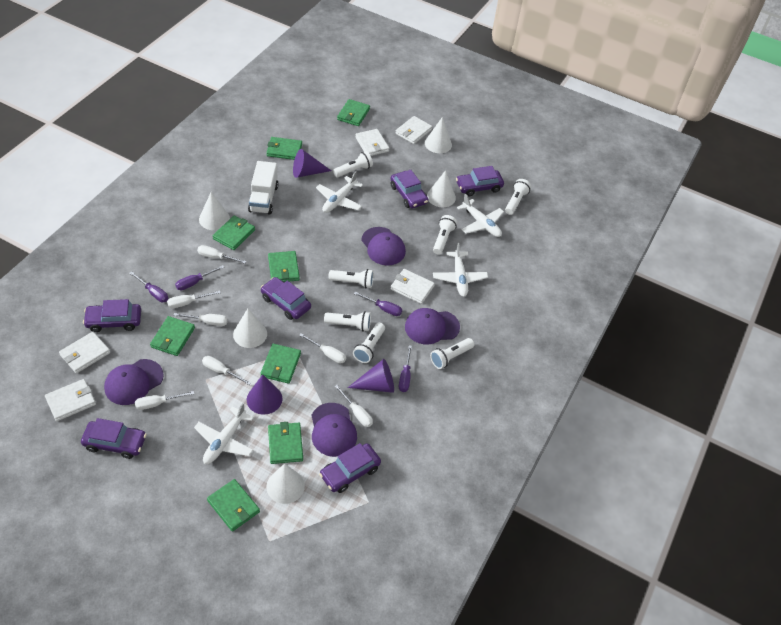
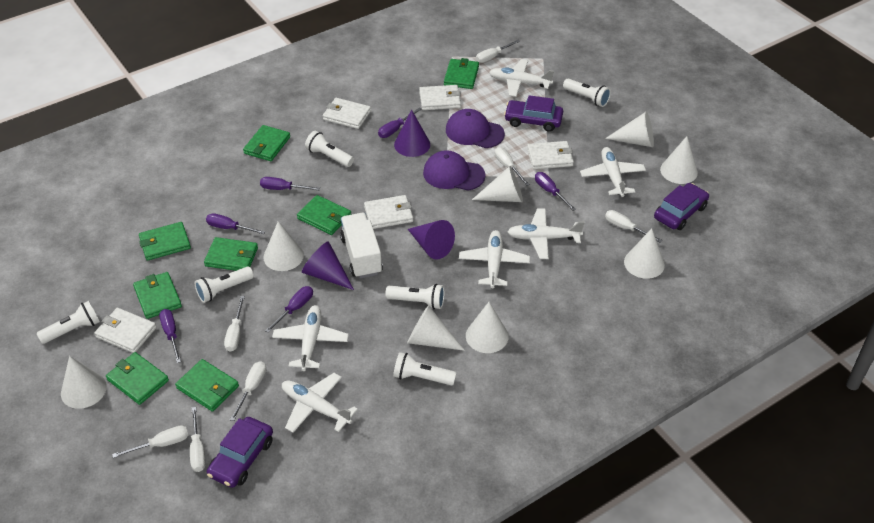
purple cap: 4 -> 2
purple car: 6 -> 3
purple screwdriver: 4 -> 6
white cone: 5 -> 8
white flashlight: 7 -> 6
white plane: 4 -> 6

